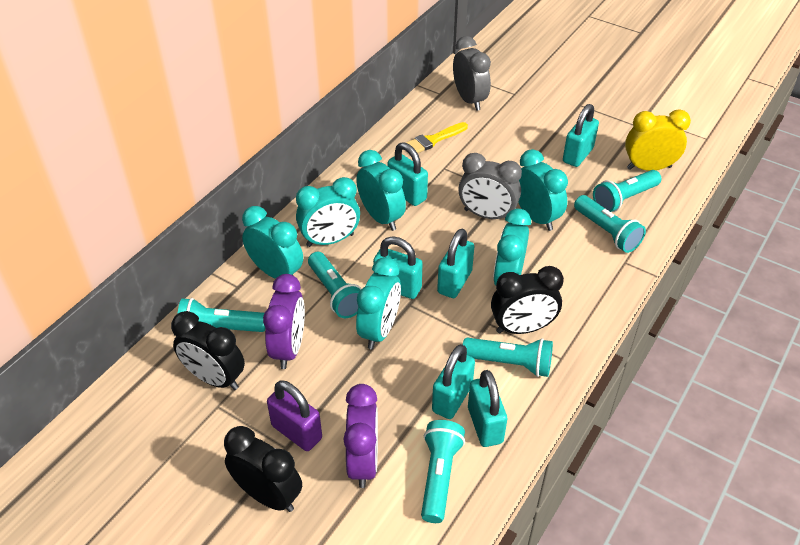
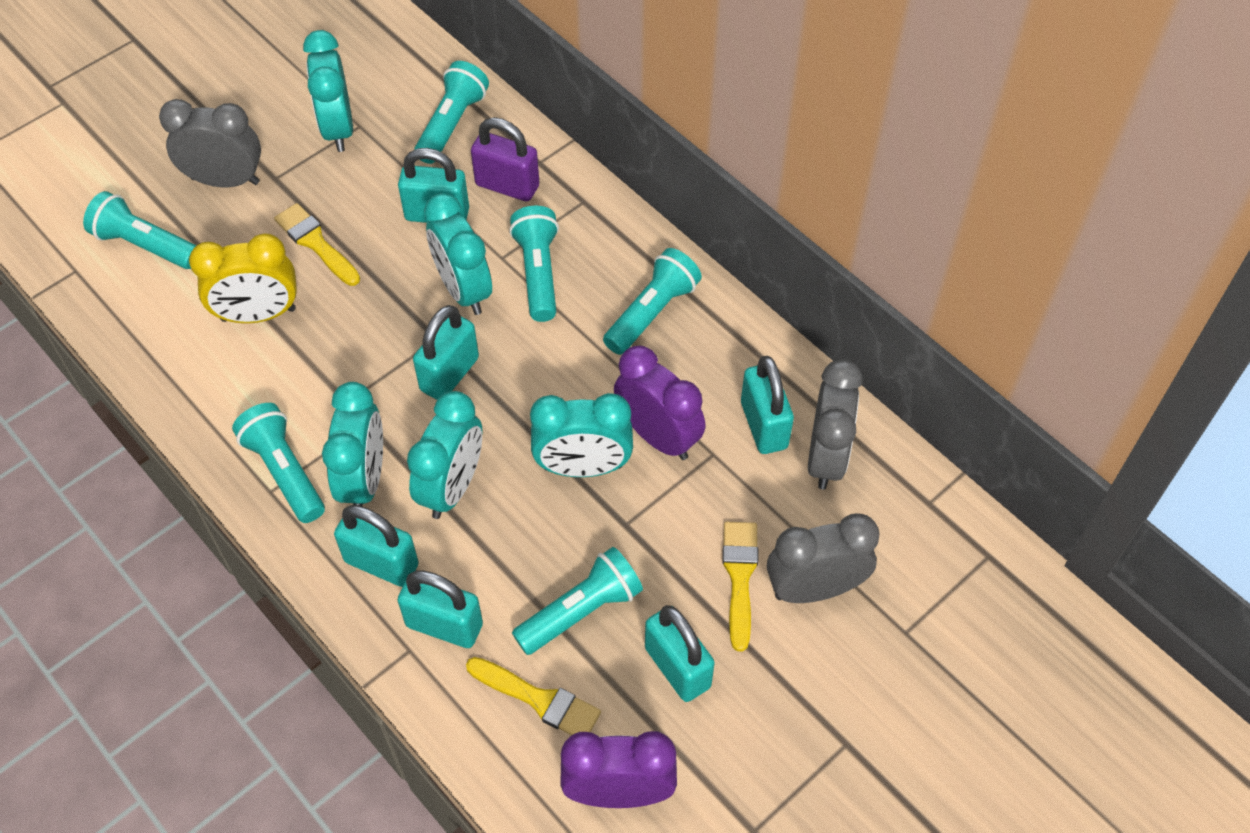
black clock: 3 -> 0
grey clock: 2 -> 3
turquoise clock: 6 -> 5
yellow brush: 1 -> 3

